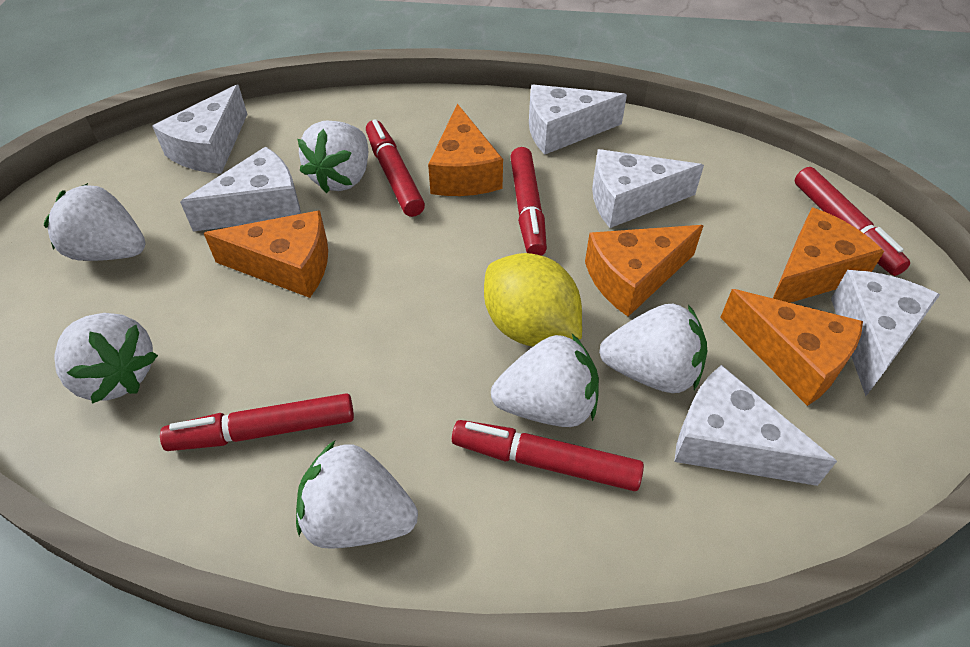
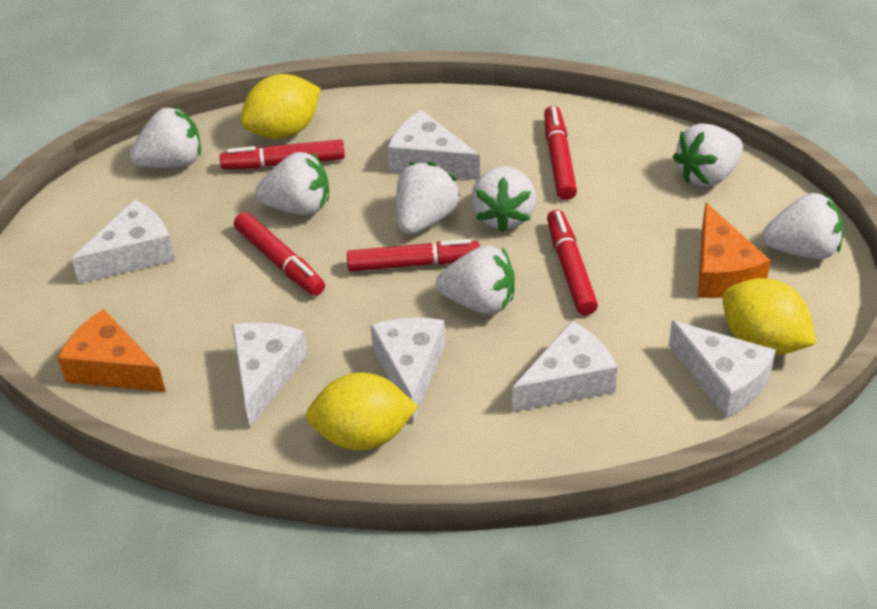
orange cheese: 5 -> 2
white strawberry: 6 -> 7
yellow lemon: 1 -> 3

